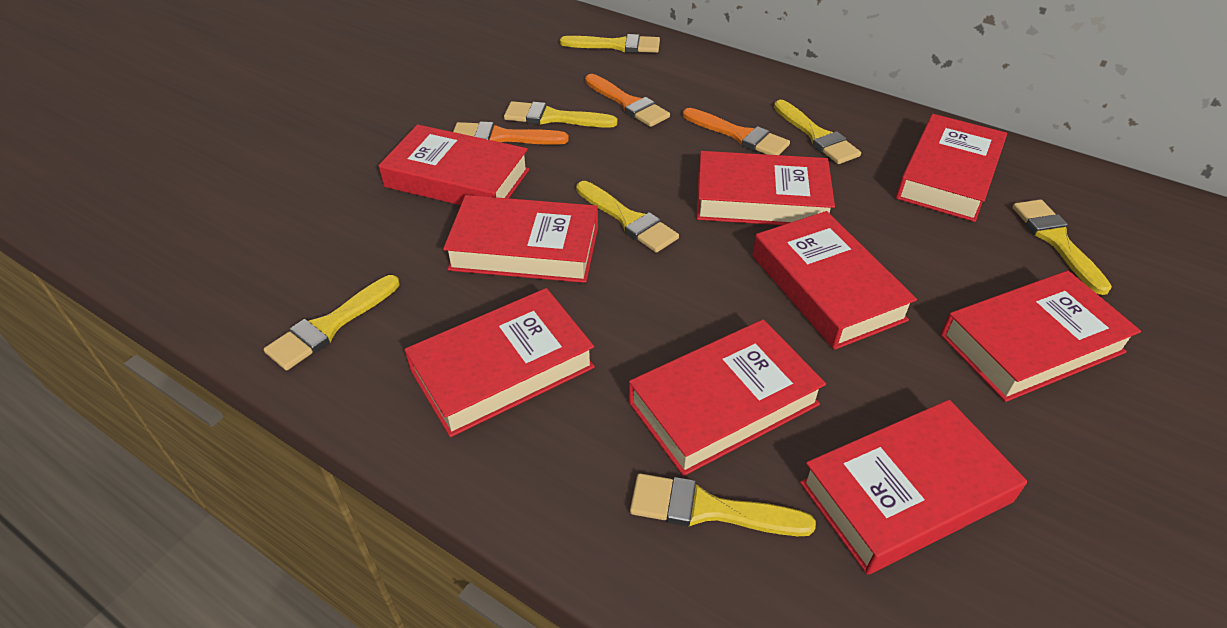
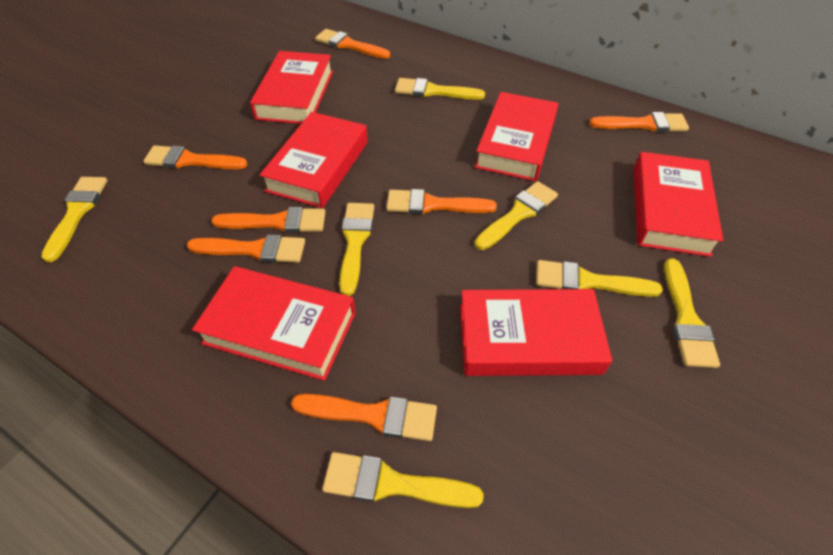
orange brush: 3 -> 7
red book: 9 -> 6

